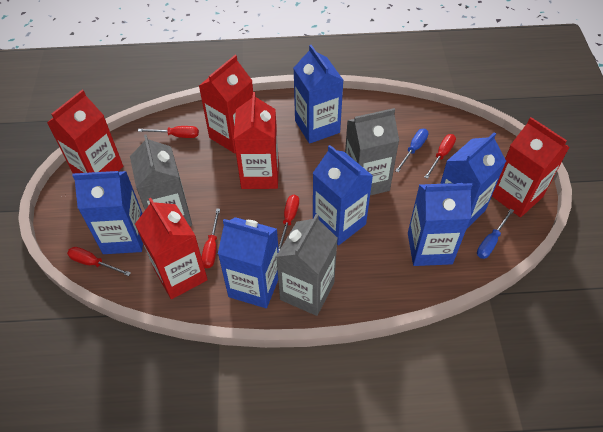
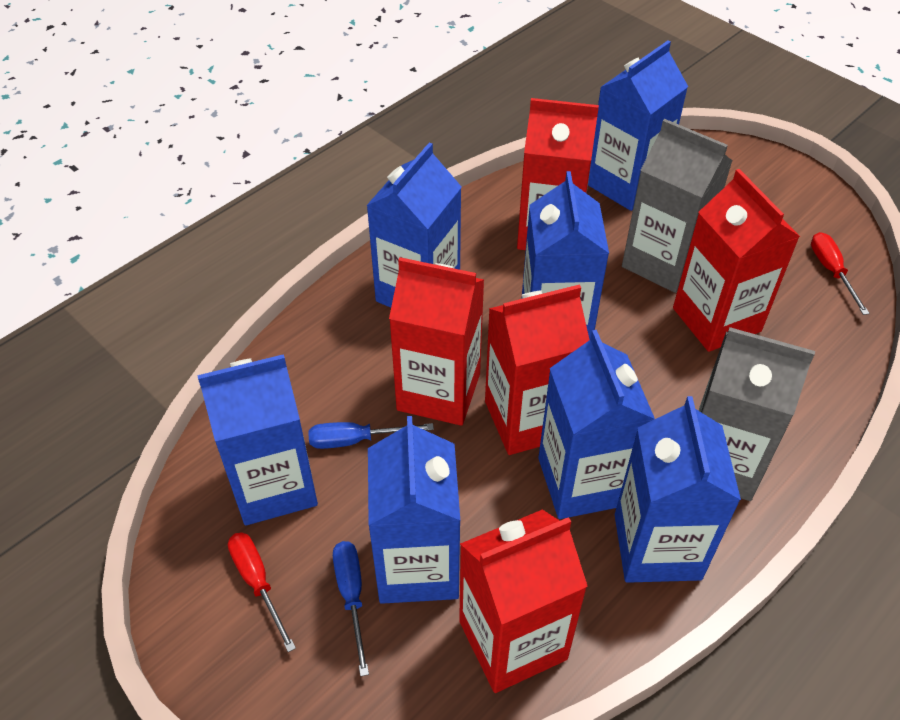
blue carton: 6 -> 7
grey carton: 3 -> 2
red screwdriver: 5 -> 2

